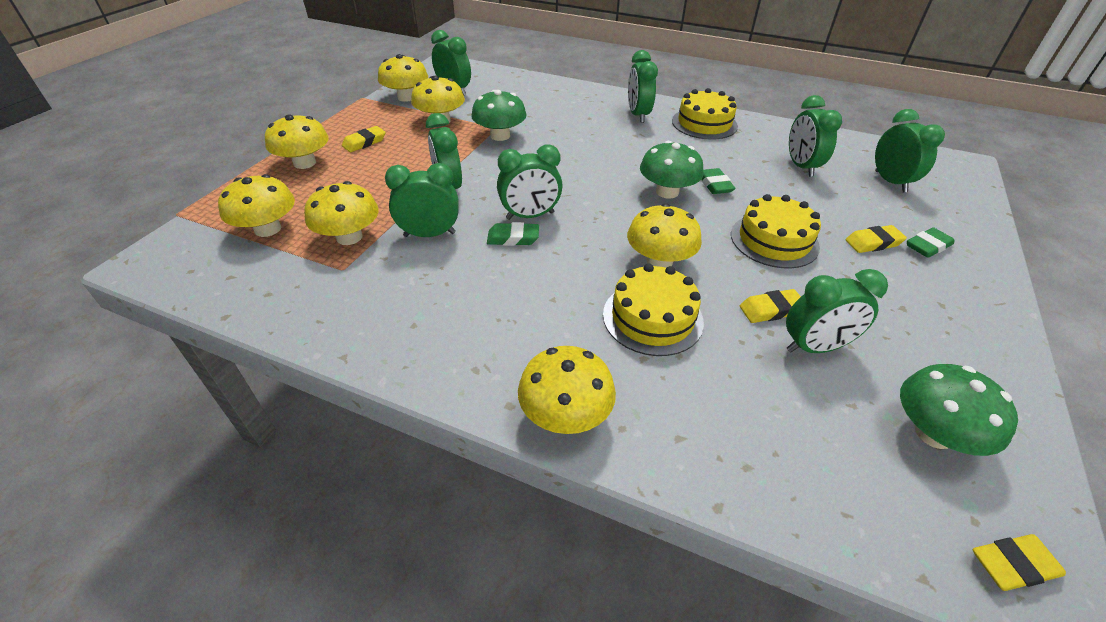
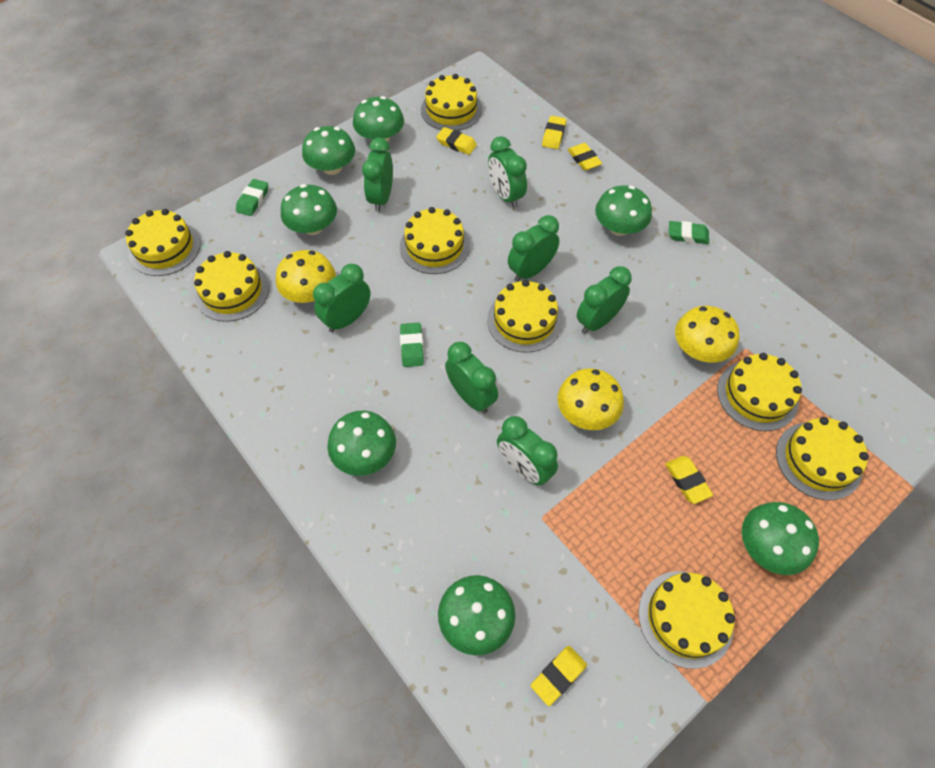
green clock: 8 -> 7
green mushroom: 3 -> 7
yellow cake: 3 -> 8
yellow eraser: 4 -> 5
yellow mushroom: 7 -> 3

